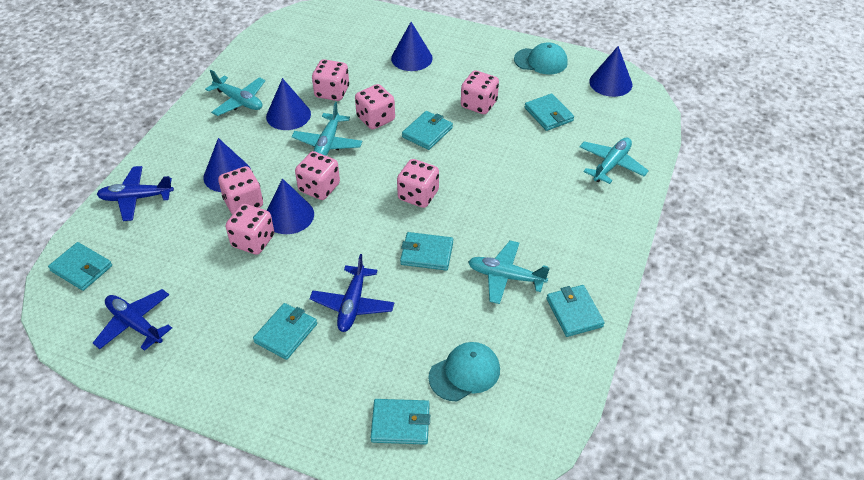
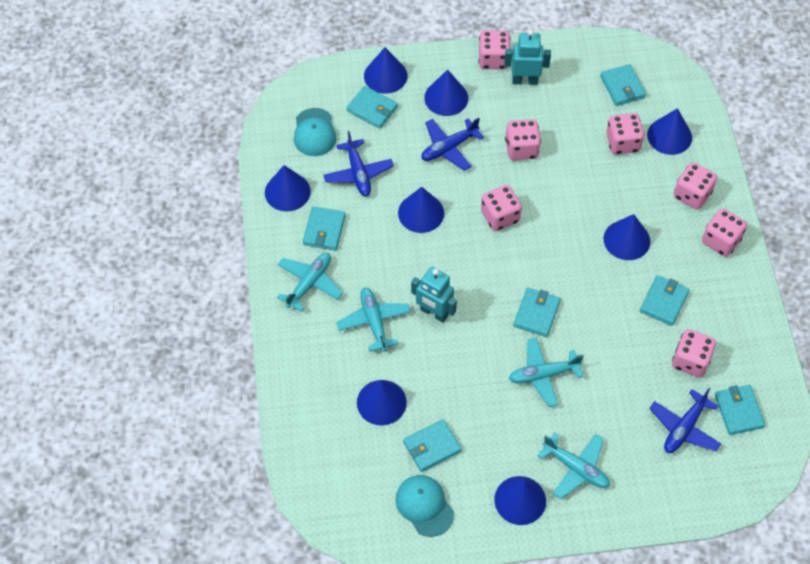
blue cone: 5 -> 8
turquoise robot: 0 -> 2

